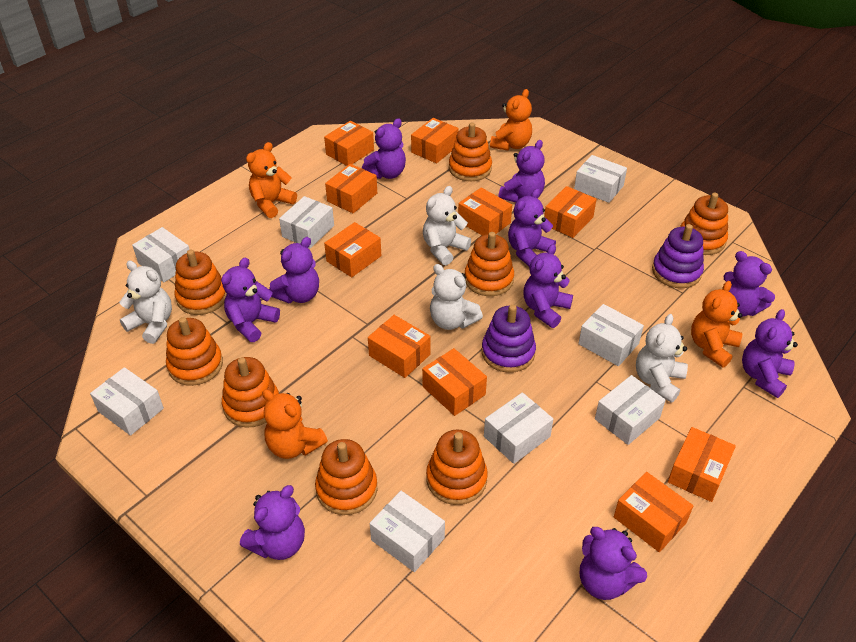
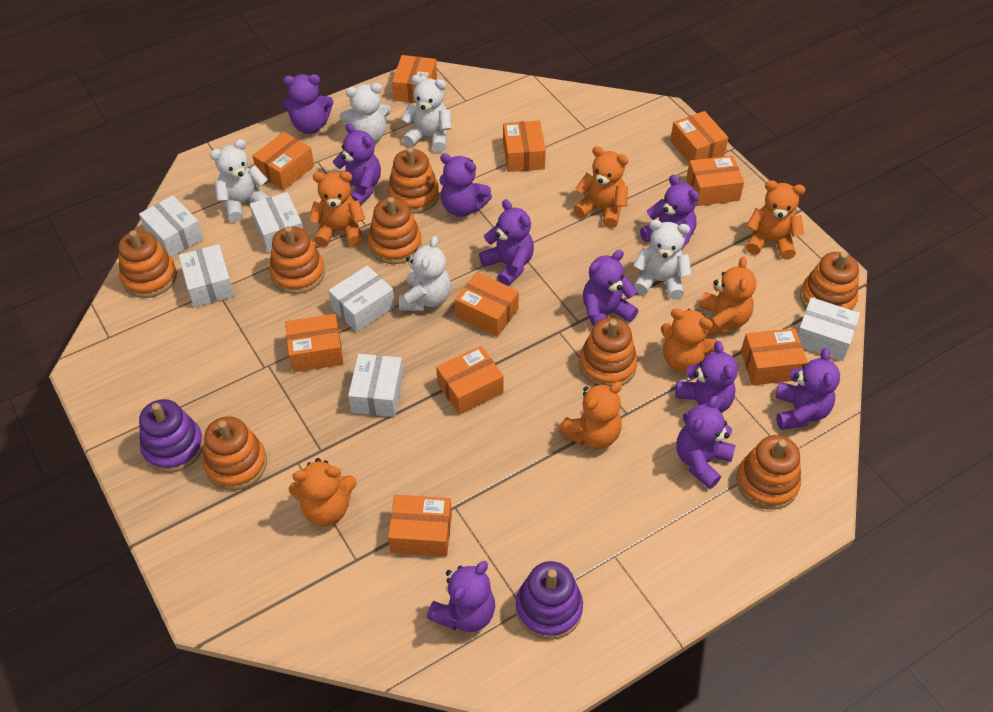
orange teddy bear: 4 -> 7
white box: 8 -> 6
white teddy bear: 4 -> 5

